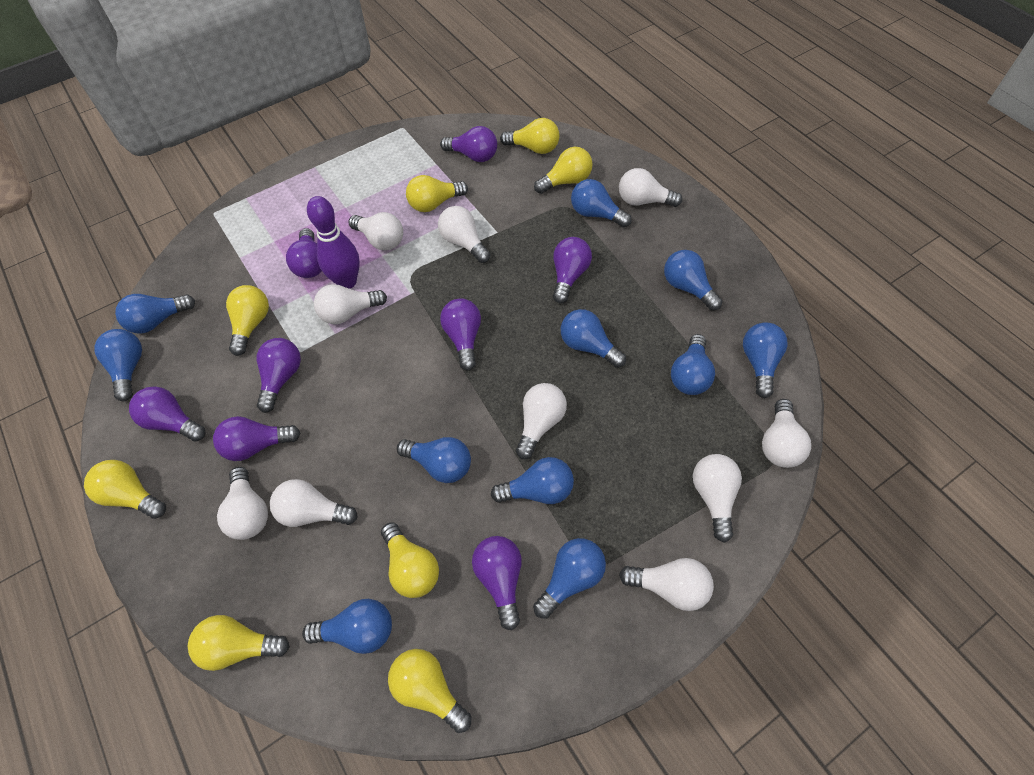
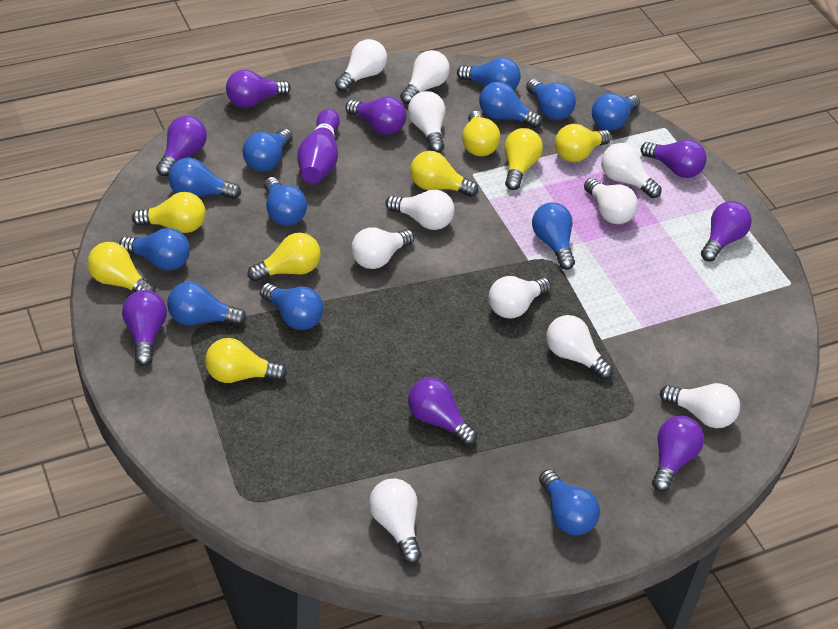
blue light bulb: 11 -> 12
white light bulb: 10 -> 11

